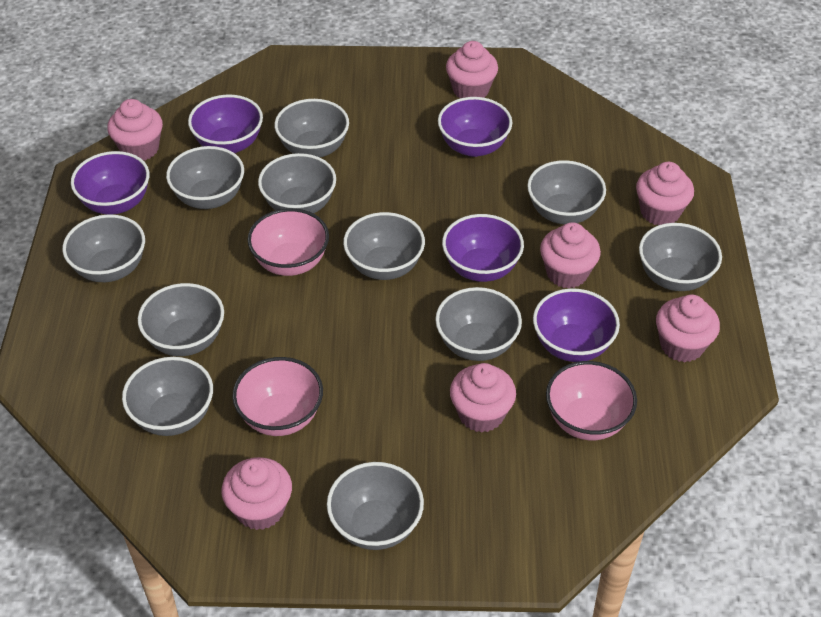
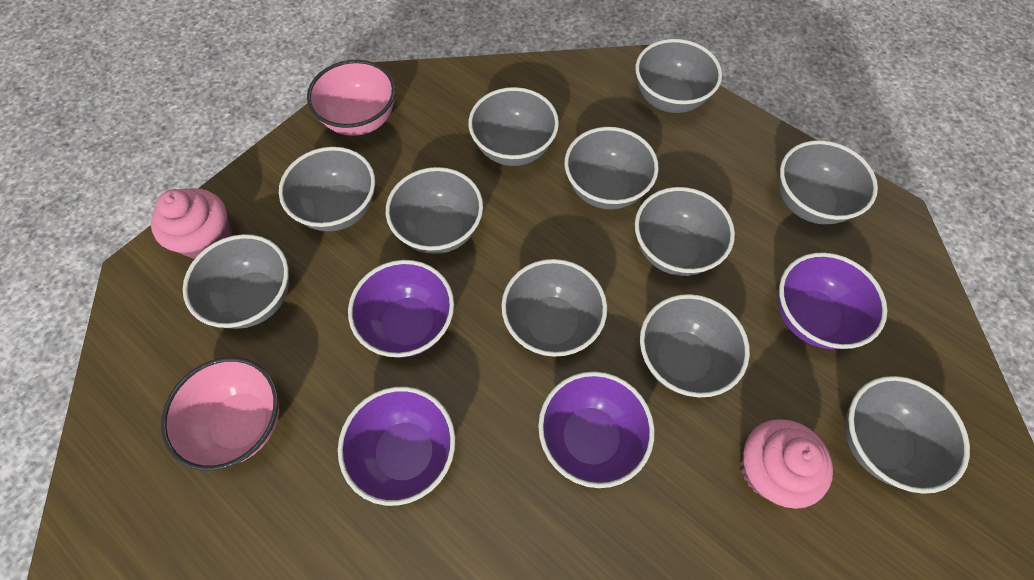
pink bowl: 3 -> 2
pink cupcake: 7 -> 2
purple bowl: 5 -> 4

